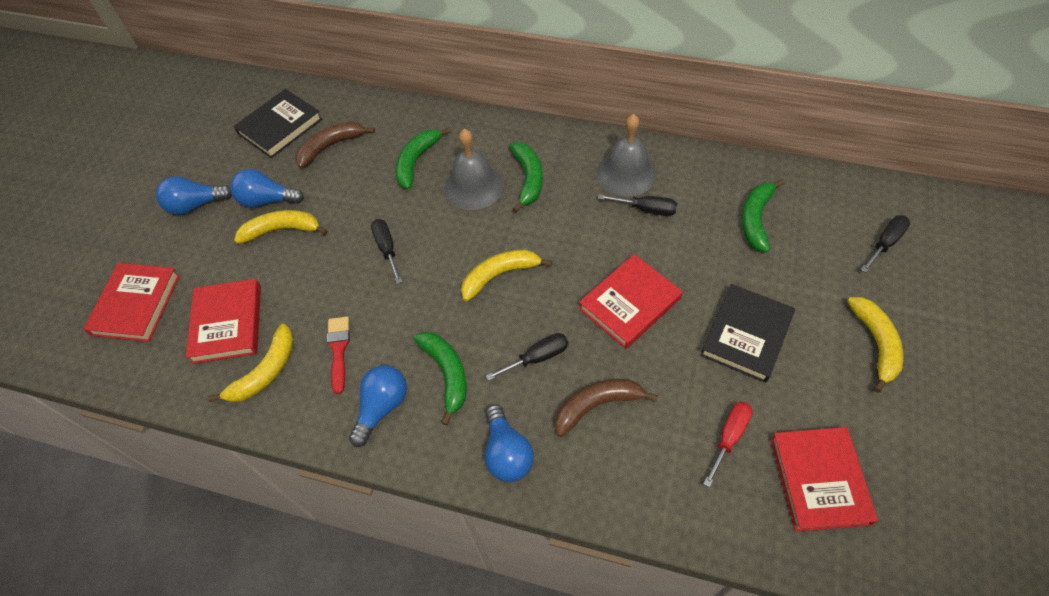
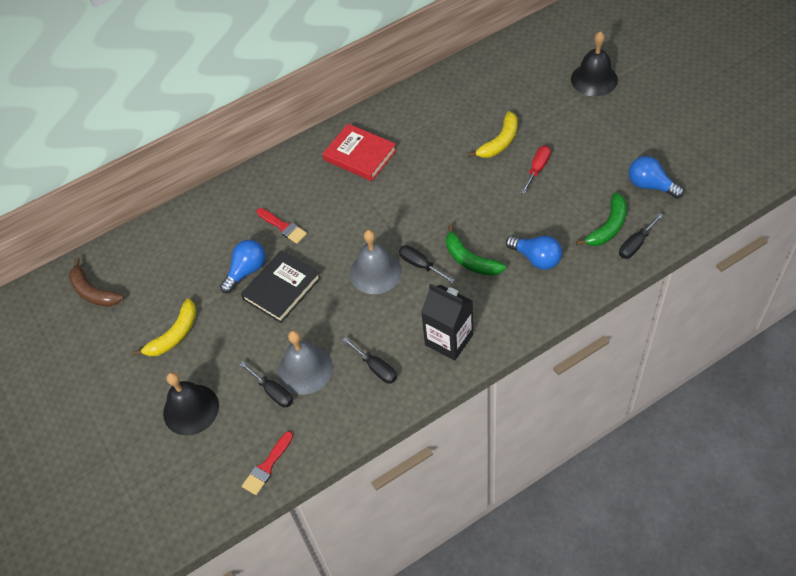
black bell: 0 -> 2
black book: 2 -> 1
black carton: 0 -> 1
blue light bulb: 4 -> 3
brown banana: 2 -> 1
green banana: 4 -> 2
red book: 4 -> 1
red brush: 1 -> 2
yellow banana: 4 -> 2

